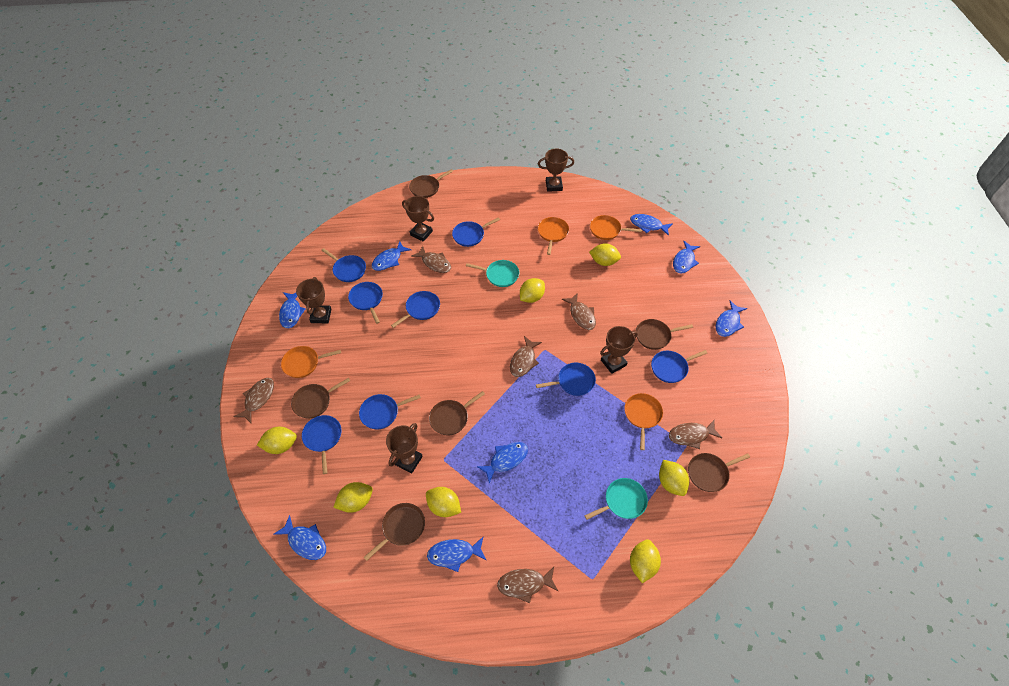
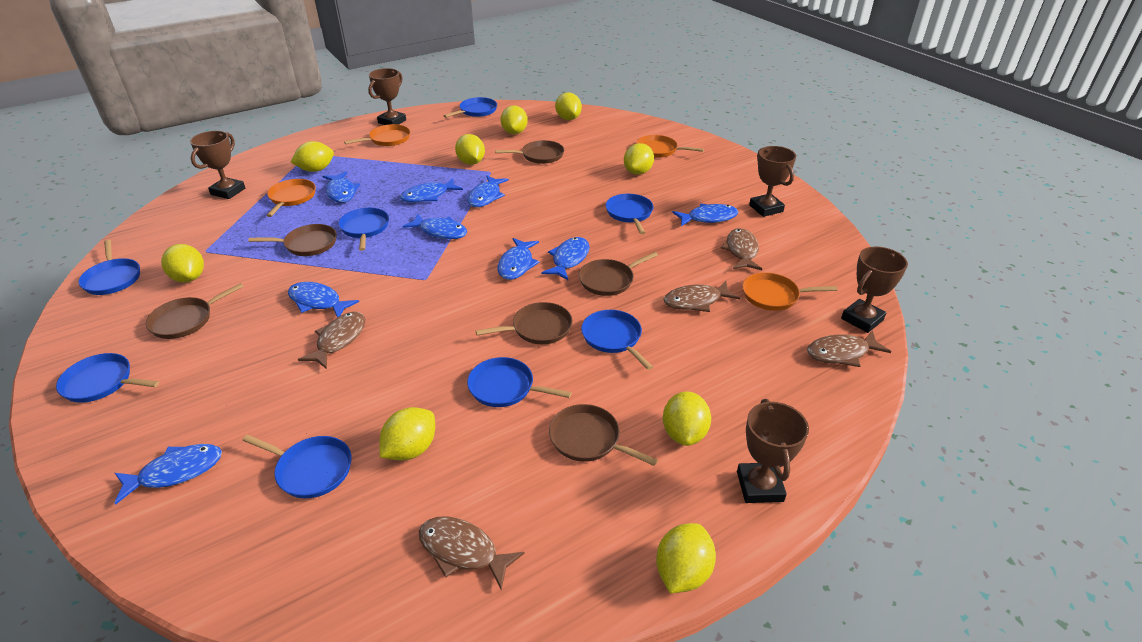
blue fish: 8 -> 9
brown fish: 6 -> 5
turquoise pan: 2 -> 0
yellow lemon: 7 -> 9

